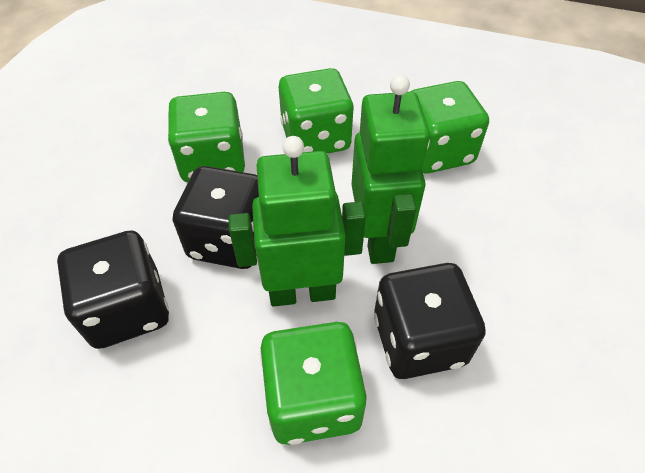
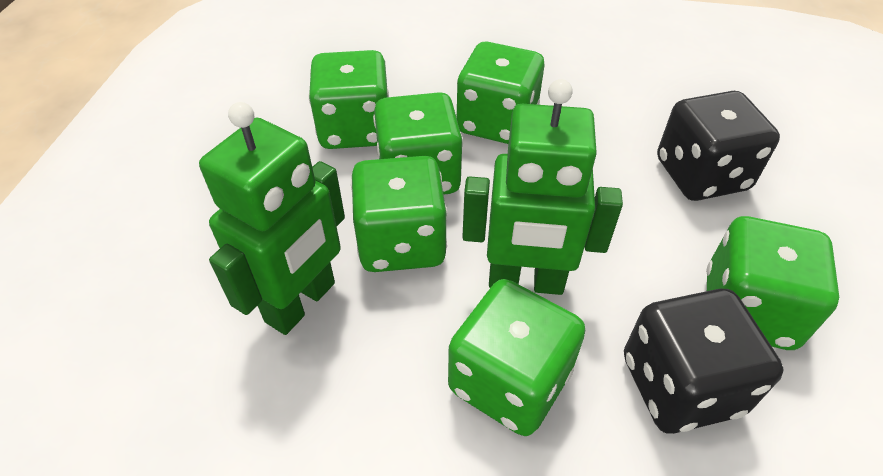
black dice: 3 -> 2
green dice: 4 -> 6

